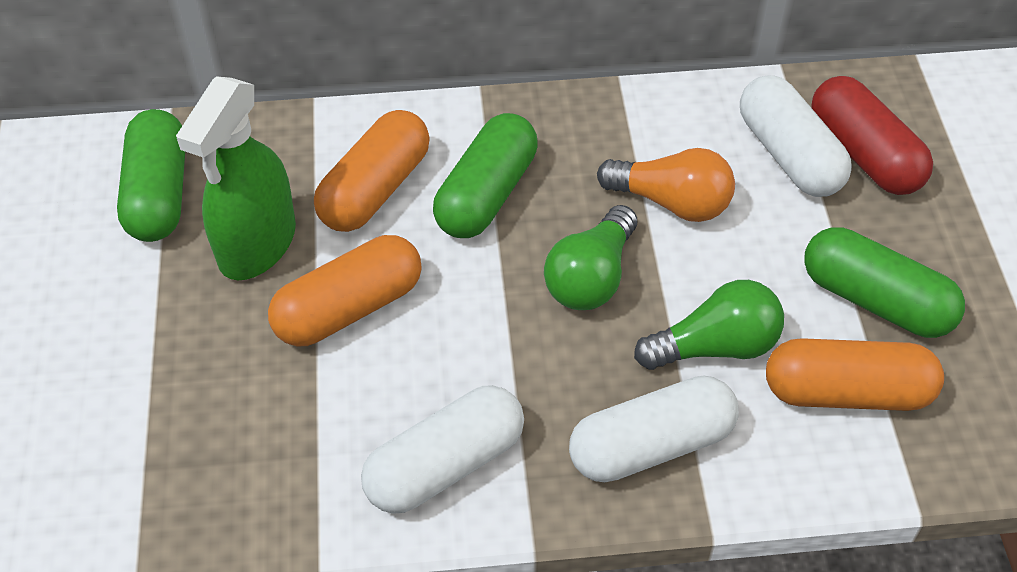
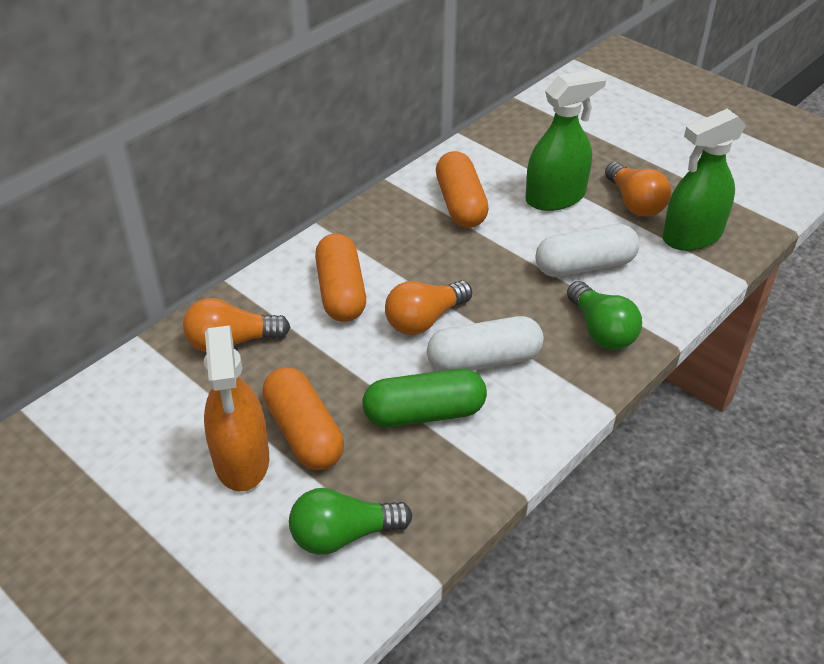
green capsule: 3 -> 1
green spray bottle: 1 -> 2
orange light bulb: 1 -> 3
orange spray bottle: 0 -> 1
red capsule: 1 -> 0
white capsule: 3 -> 2

